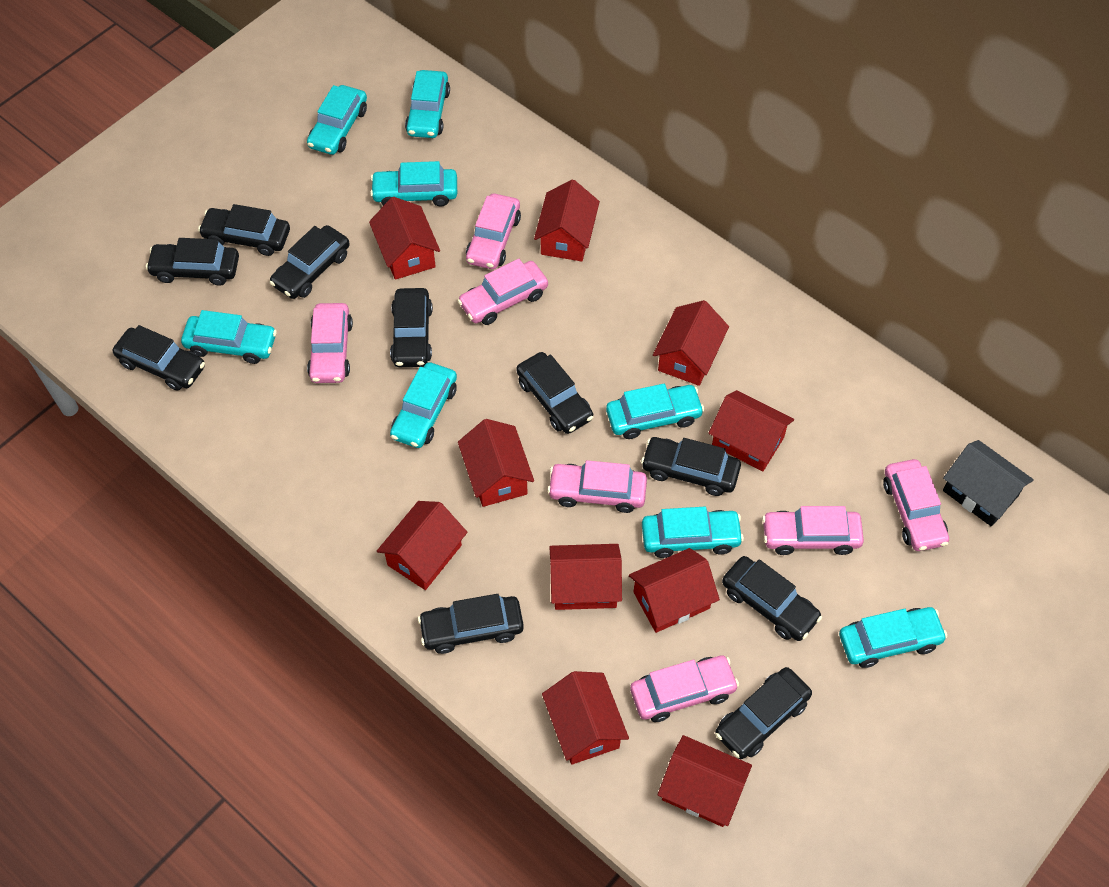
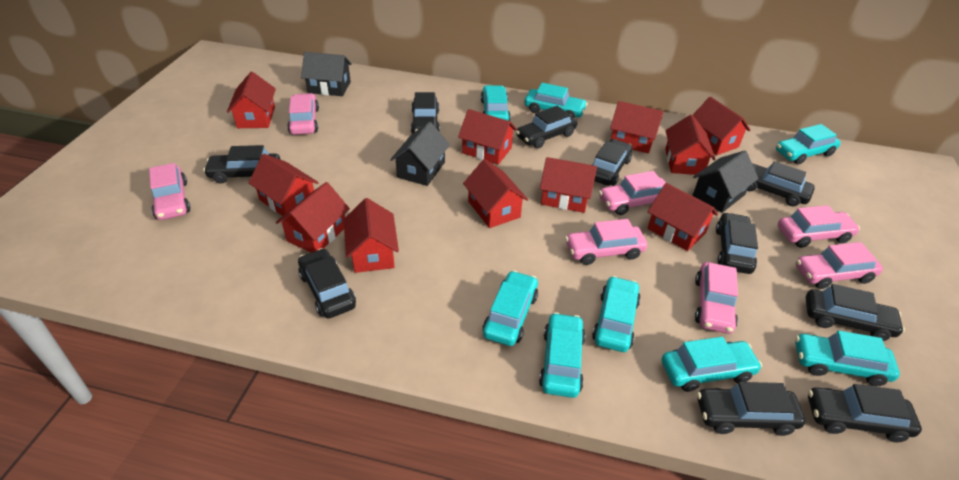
black house: 1 -> 3
red house: 10 -> 11

